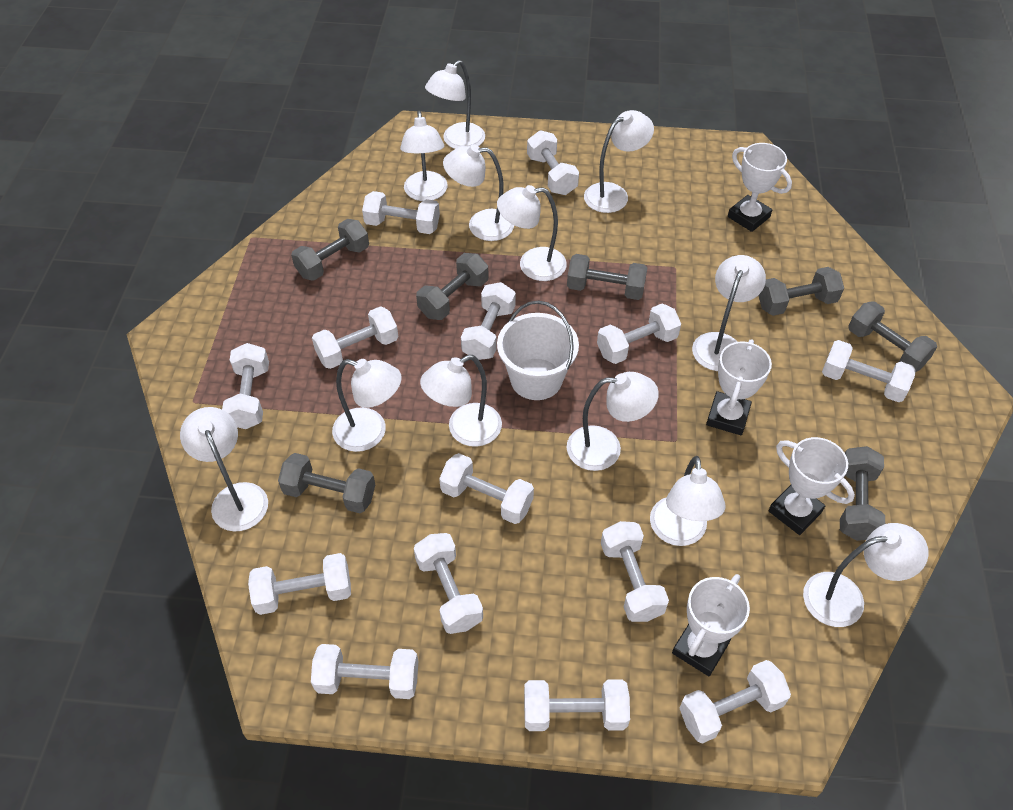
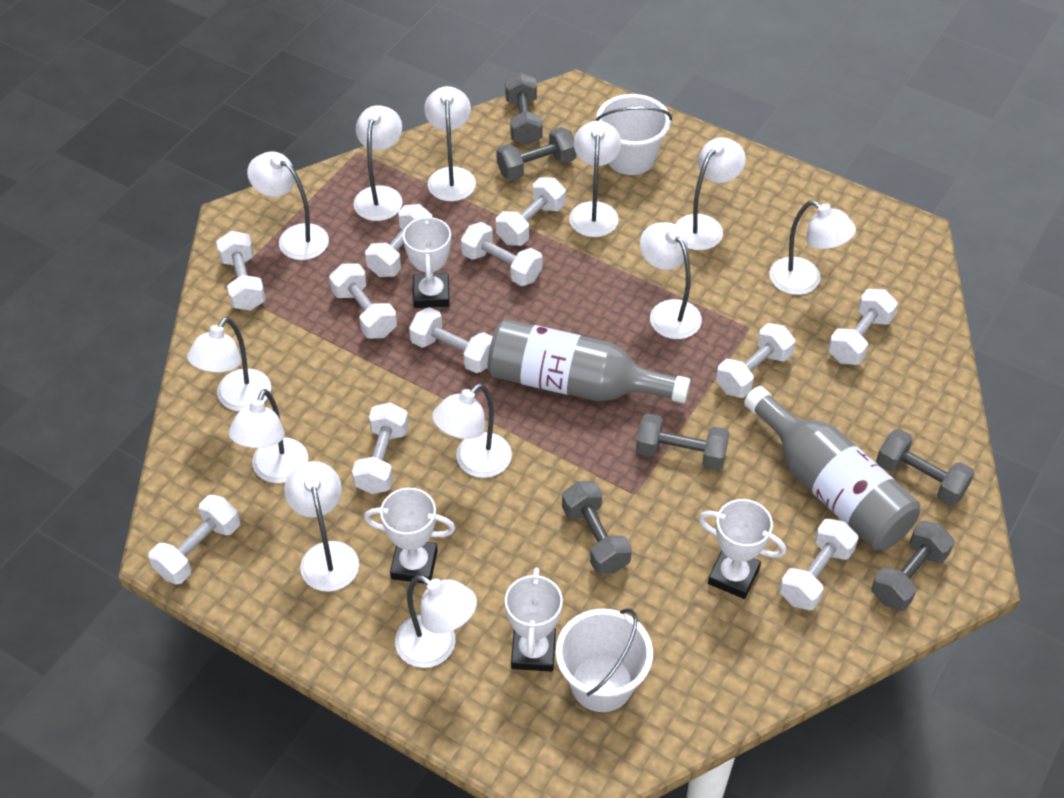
grey bottle: 0 -> 2
grey dumbbell: 7 -> 6
white bucket: 1 -> 2
white dumbbell: 14 -> 11

